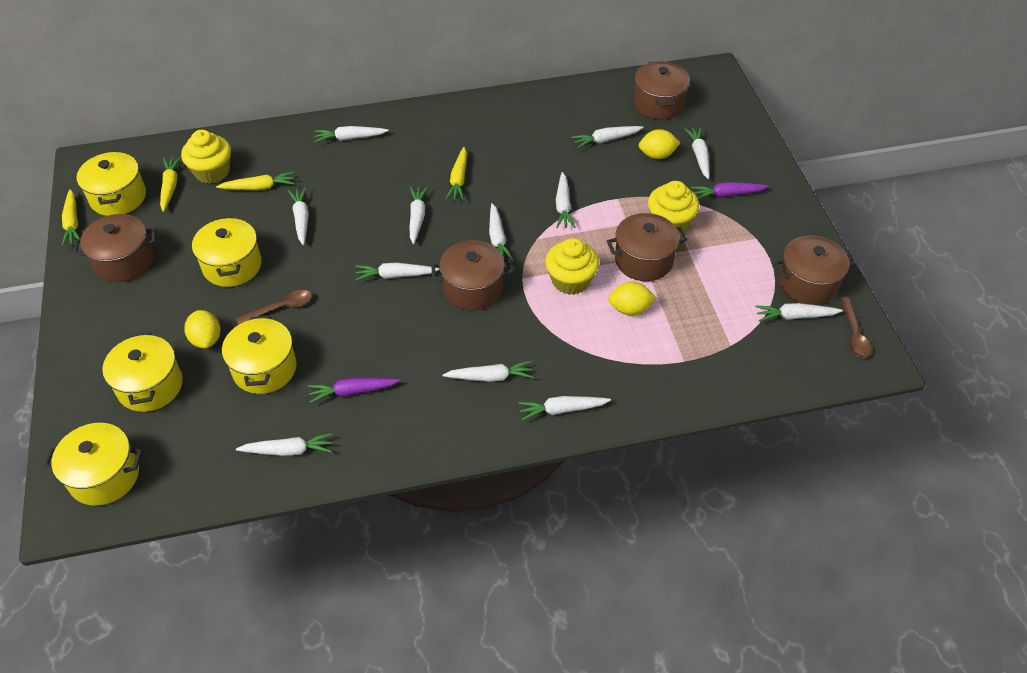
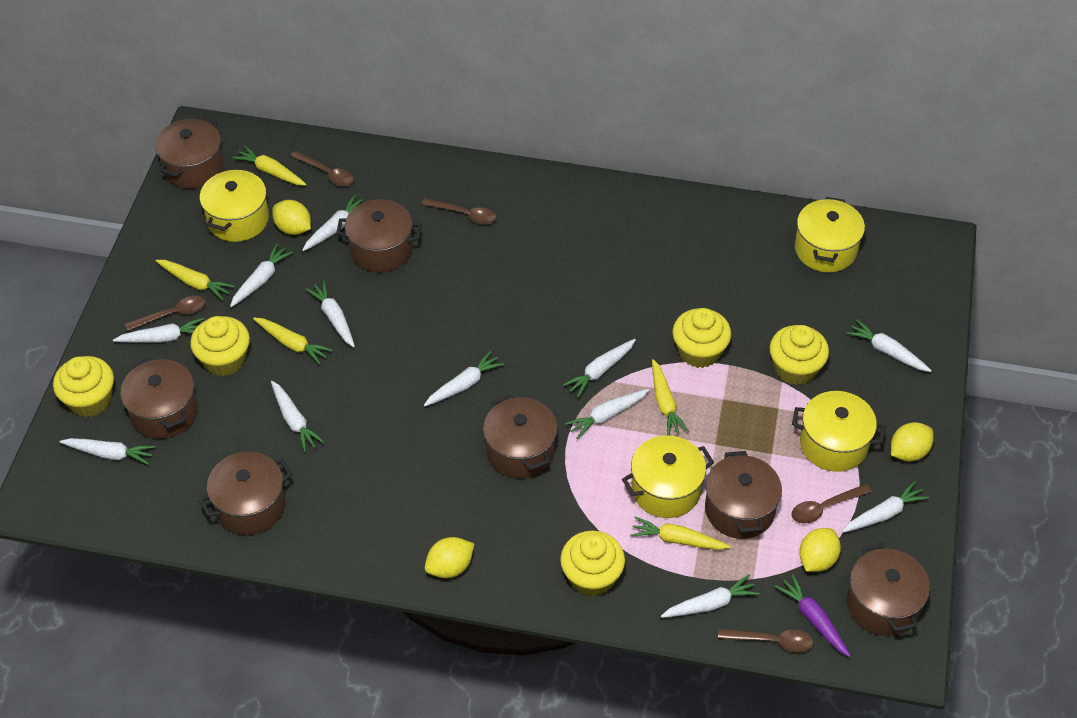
brown pot: 5 -> 7
brown spoon: 2 -> 5
purple carrot: 2 -> 1
yellow carrot: 4 -> 5
yellow cupcake: 3 -> 5
yellow lemon: 3 -> 4
yellow pot: 5 -> 4

